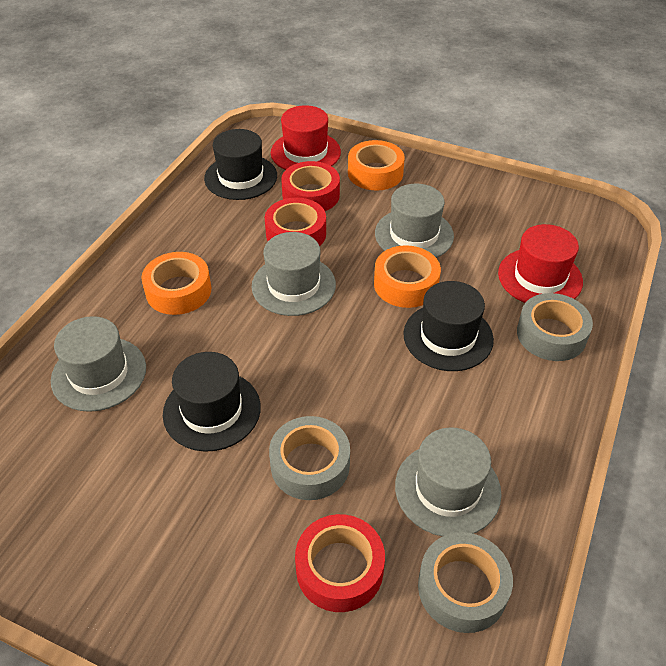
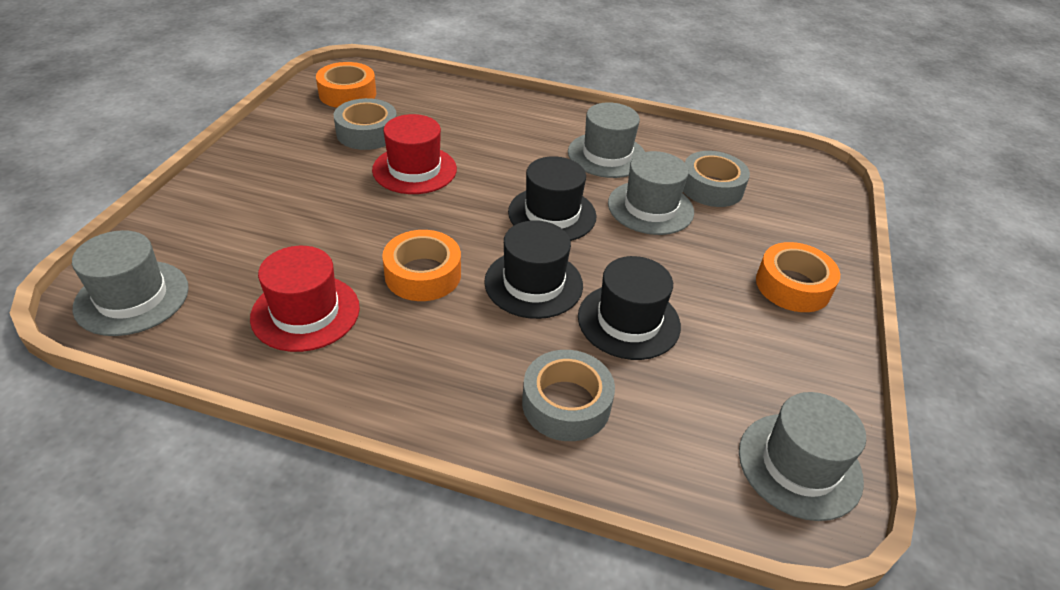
red tape: 3 -> 0

